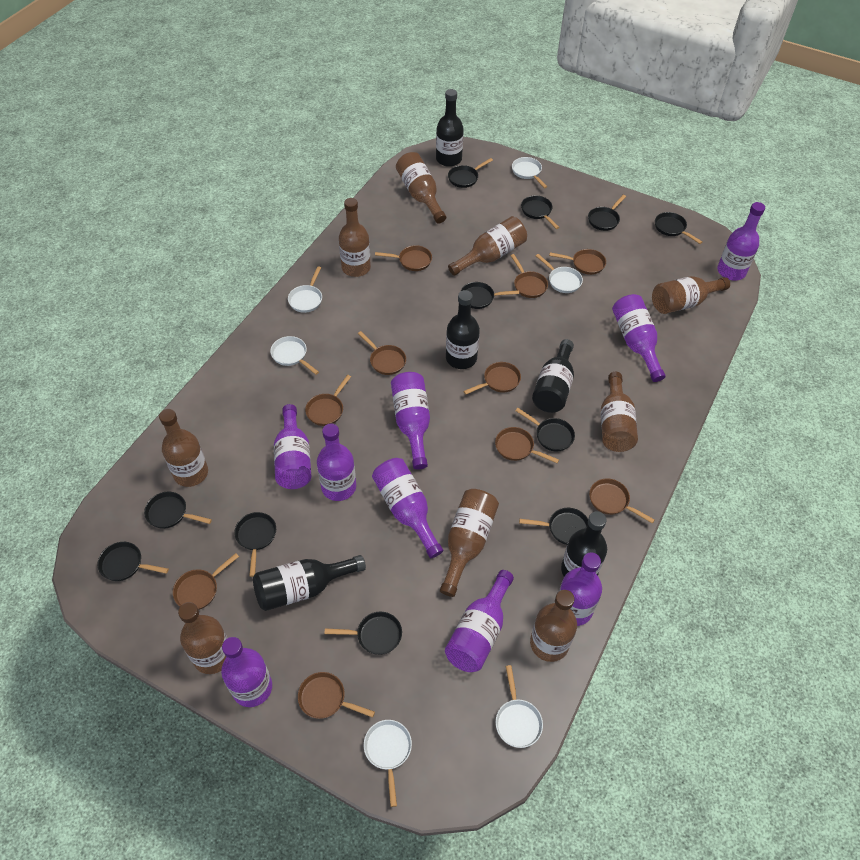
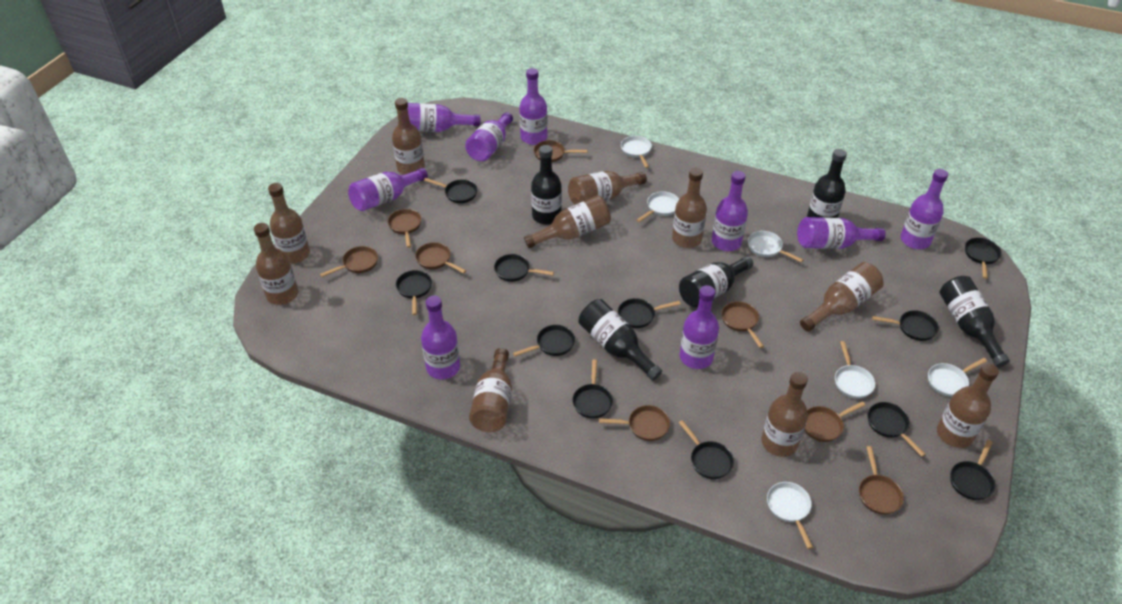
brown bottle: 9 -> 10
brown pan: 10 -> 8

